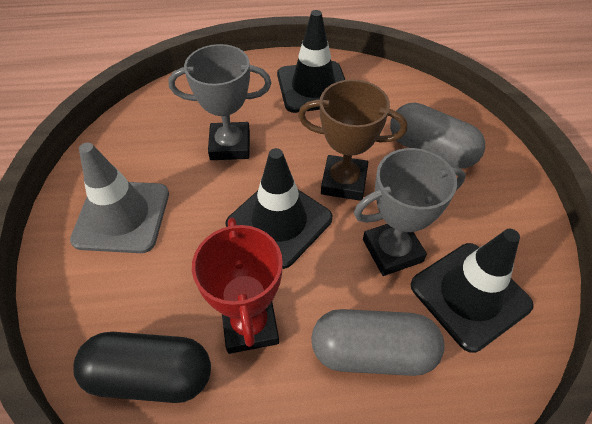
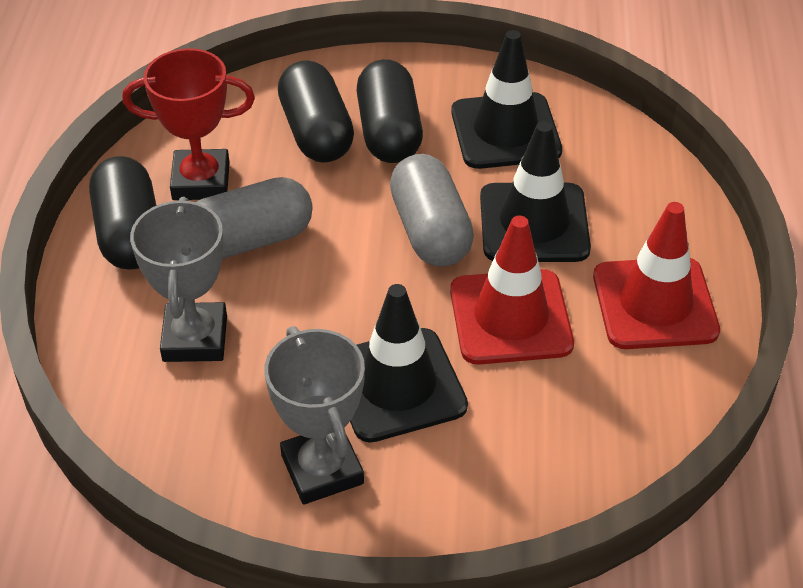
black capsule: 1 -> 3
brown trophy: 1 -> 0
grey traffic cone: 1 -> 0
red traffic cone: 0 -> 2

